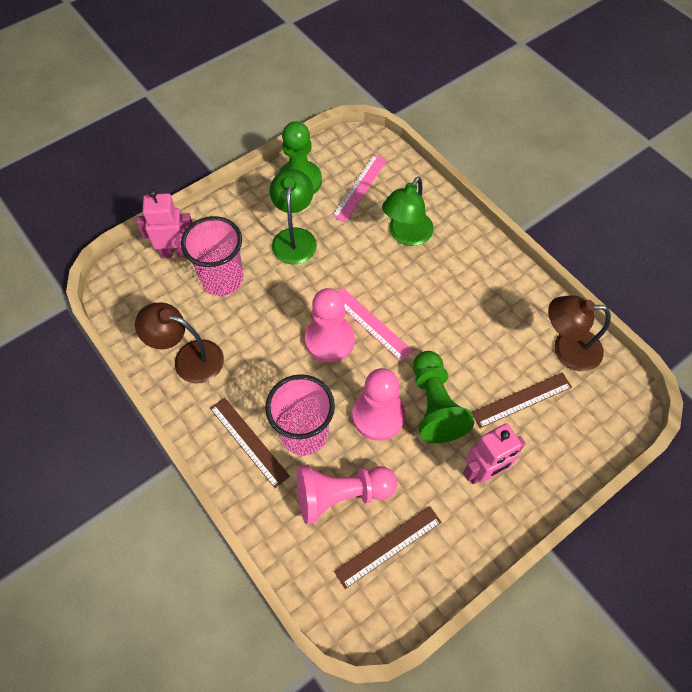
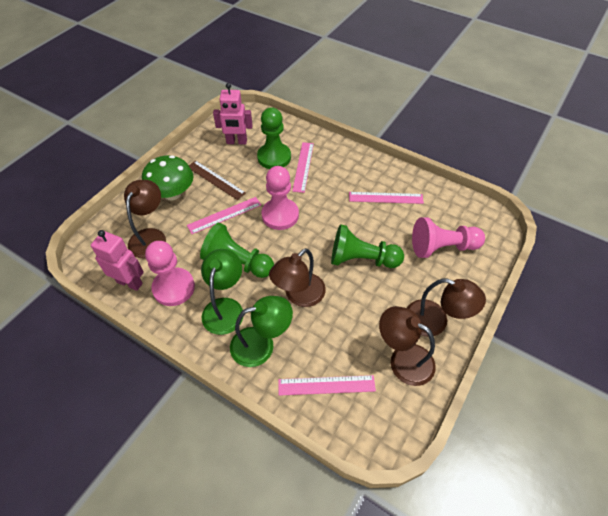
brown lamp: 2 -> 4
brown ruler: 3 -> 1
green mushroom: 0 -> 1
green pawn: 2 -> 3
pink cup: 2 -> 0
pink ruler: 2 -> 4

